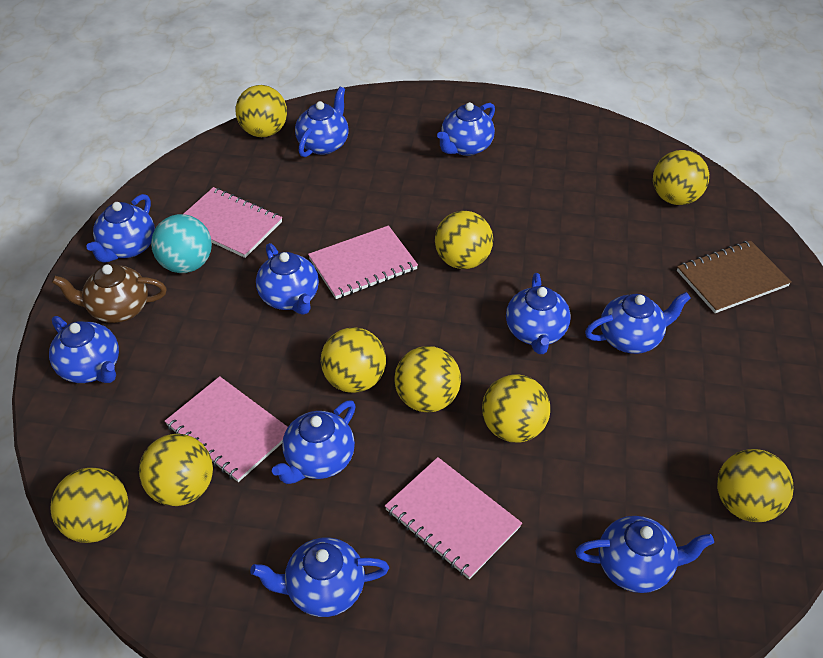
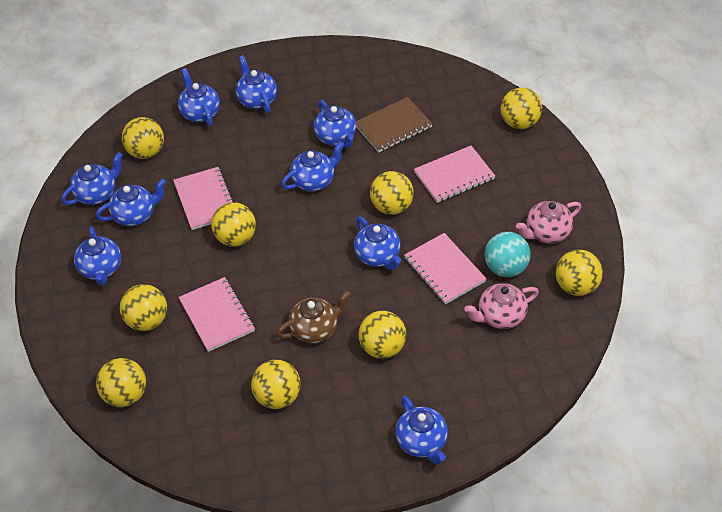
blue teapot: 10 -> 9
pink teapot: 0 -> 2

